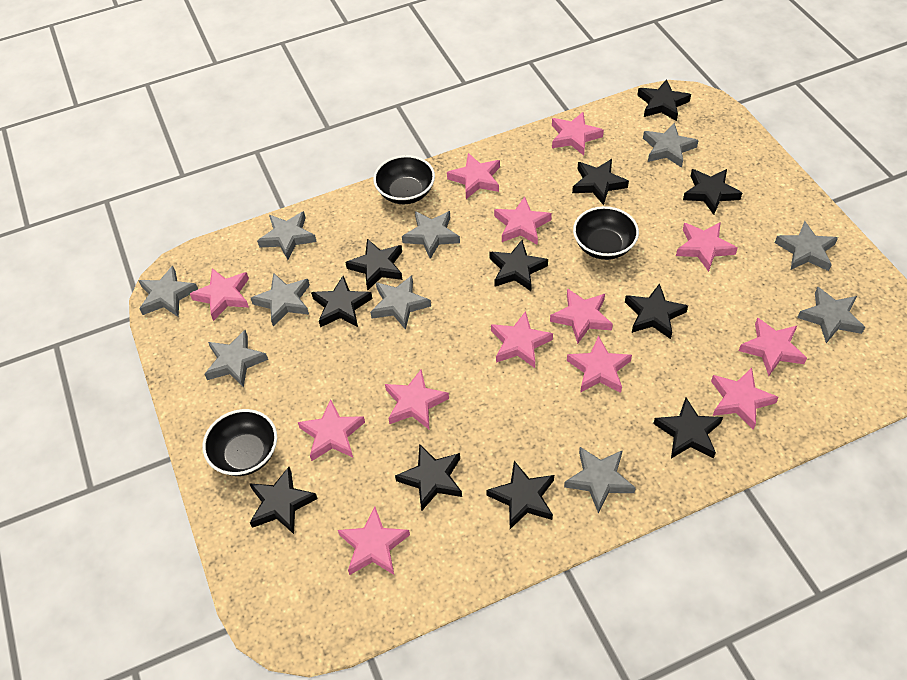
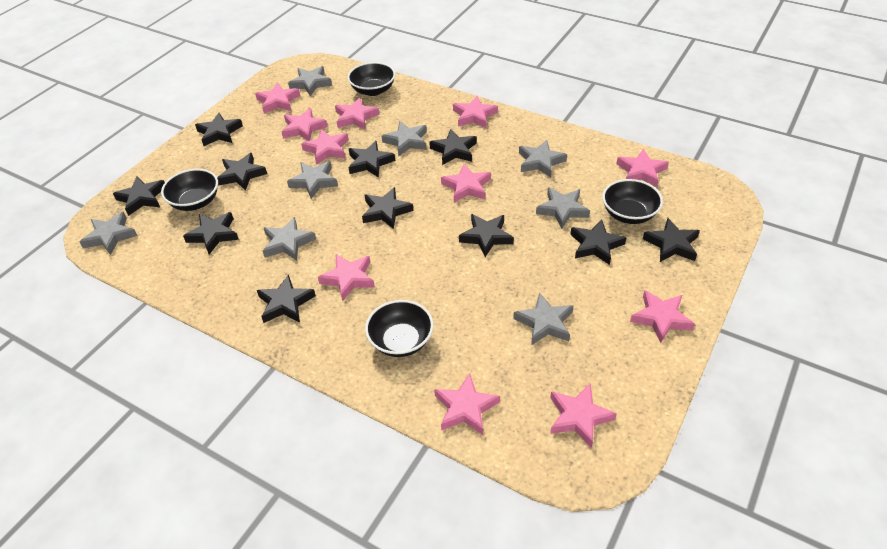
black bowl: 3 -> 4
grey star: 10 -> 8
pink star: 13 -> 11

